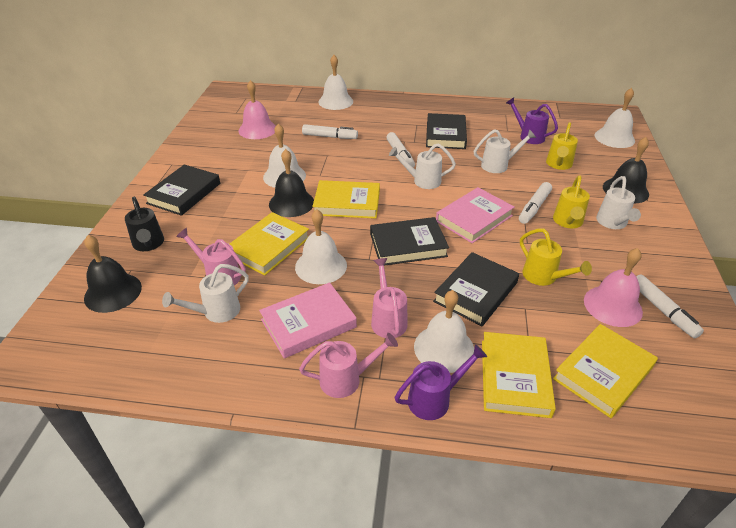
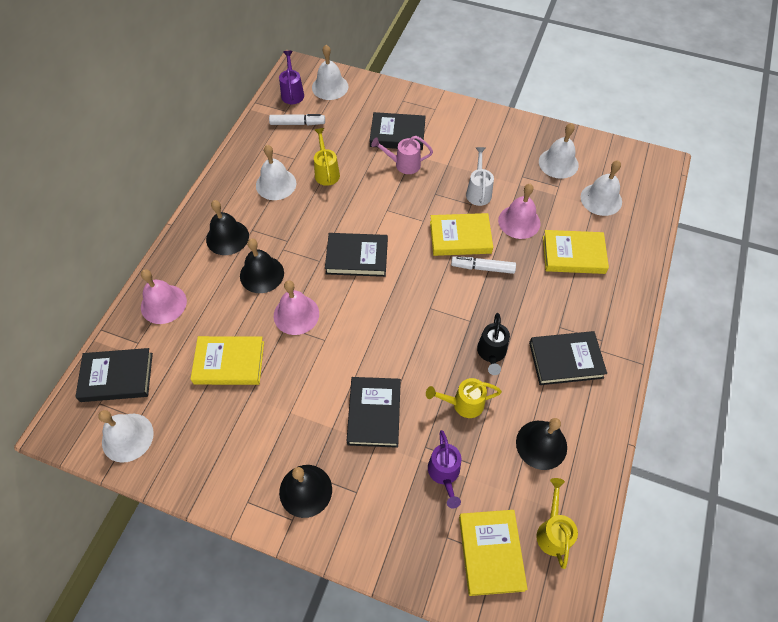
black bell: 3 -> 4
black book: 4 -> 5
pink bell: 2 -> 3
pink book: 2 -> 0
pink watering can: 3 -> 1
white marker: 4 -> 2
white watering can: 4 -> 1

